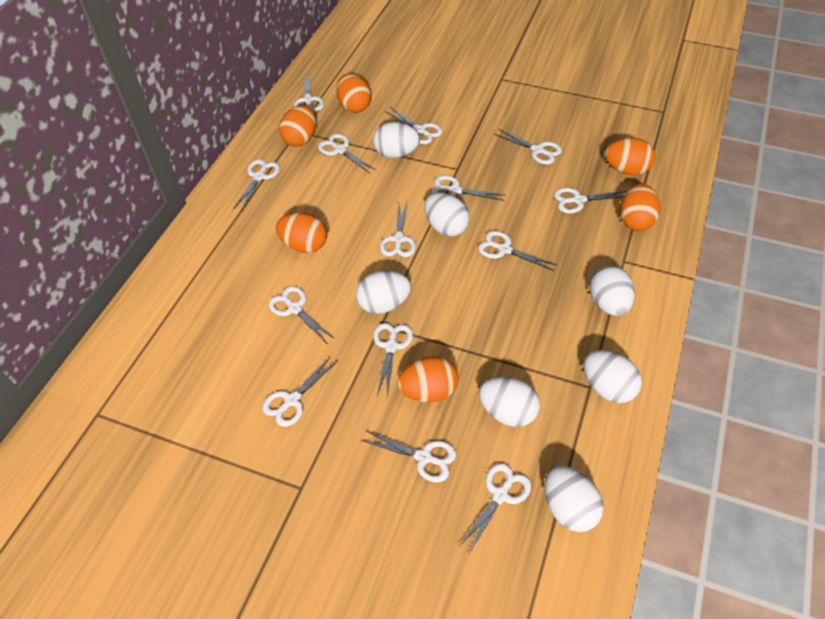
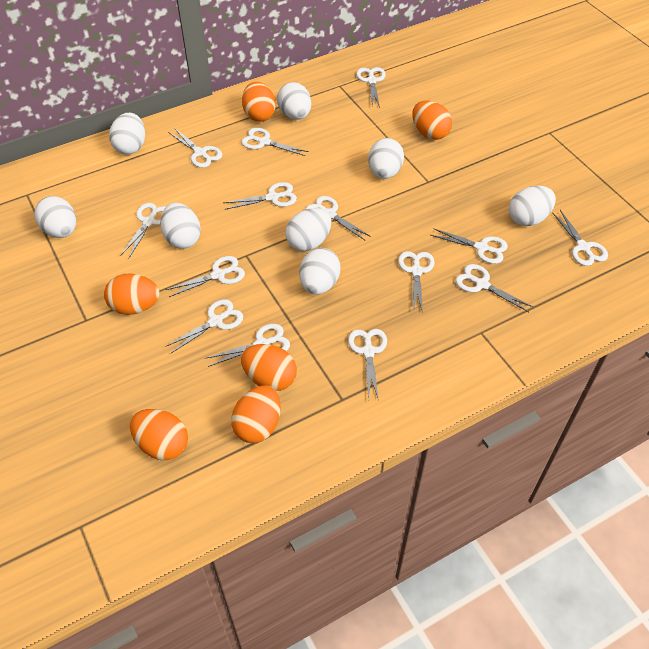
white egg: 7 -> 8

